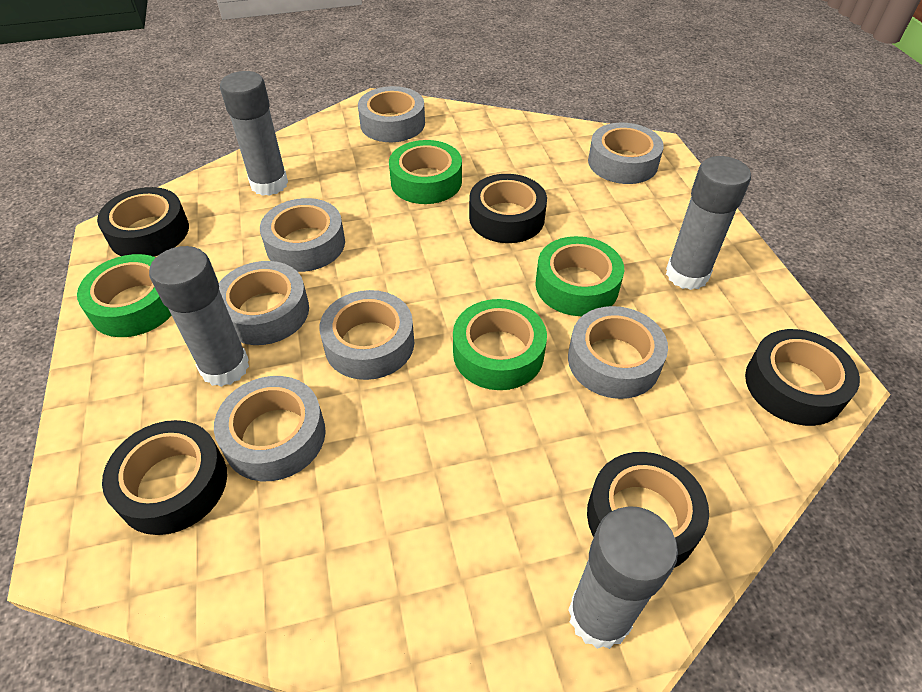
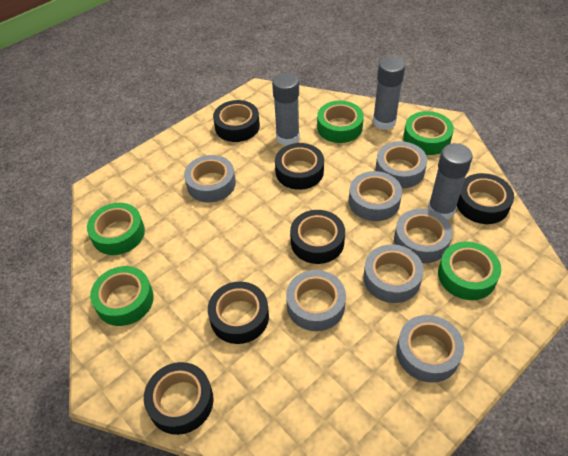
black tape: 5 -> 6
green tape: 4 -> 5
grey glue stick: 4 -> 3

